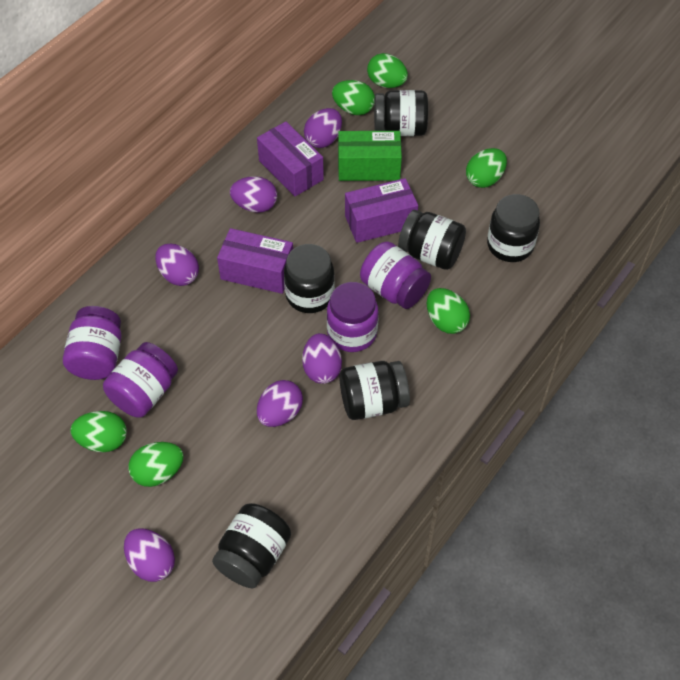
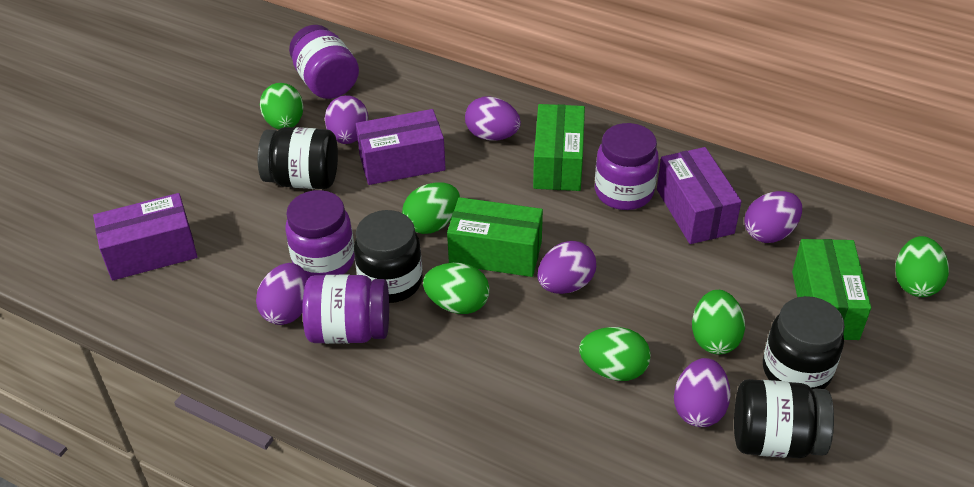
black jar: 6 -> 4
green box: 1 -> 3

